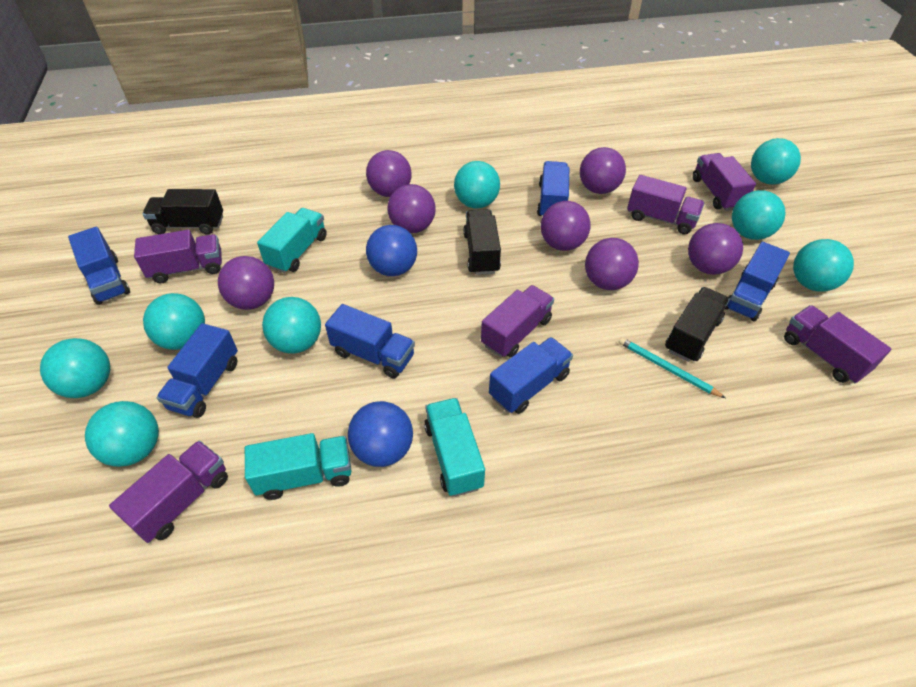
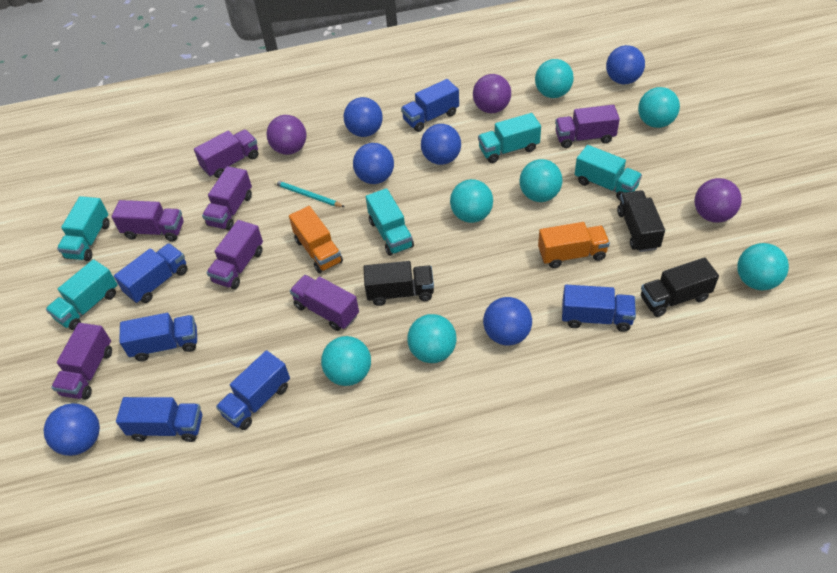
blue ball: 2 -> 6
orange truck: 0 -> 2
purple ball: 7 -> 3
purple truck: 6 -> 7
turquoise ball: 8 -> 7
turquoise truck: 3 -> 5

